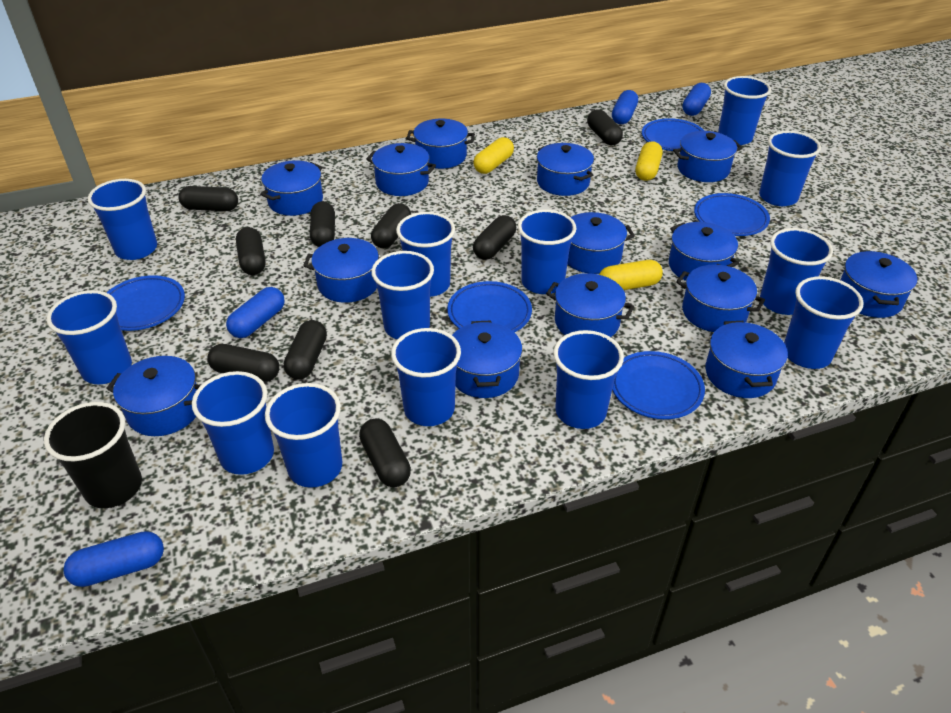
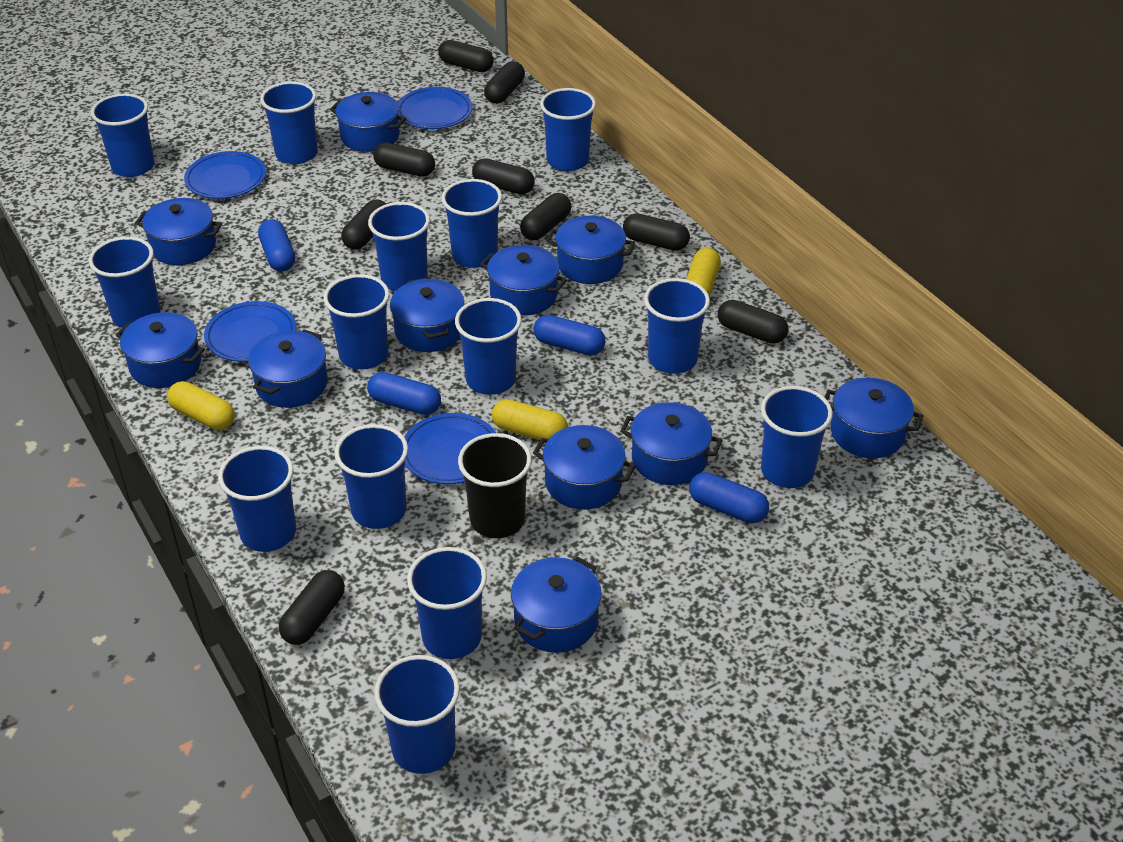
blue cup: 13 -> 14
blue plate: 5 -> 4
blue pot: 14 -> 11

